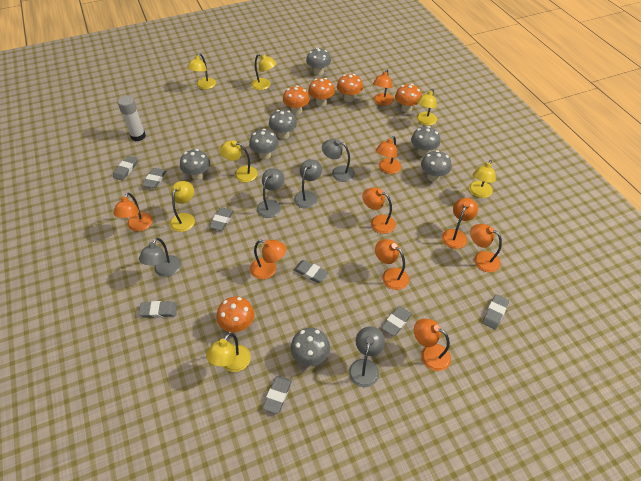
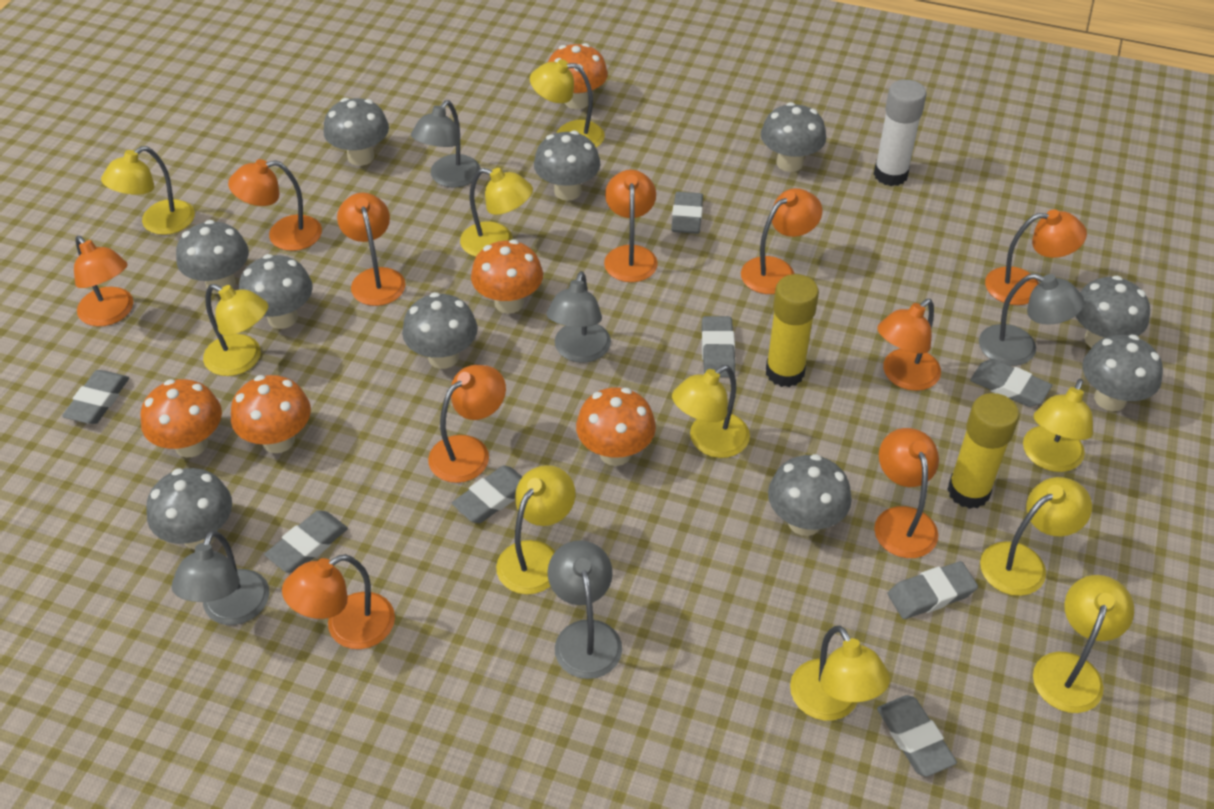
grey mushroom: 7 -> 10
orange lamp: 9 -> 10
yellow glue stick: 0 -> 2
yellow lamp: 7 -> 10

